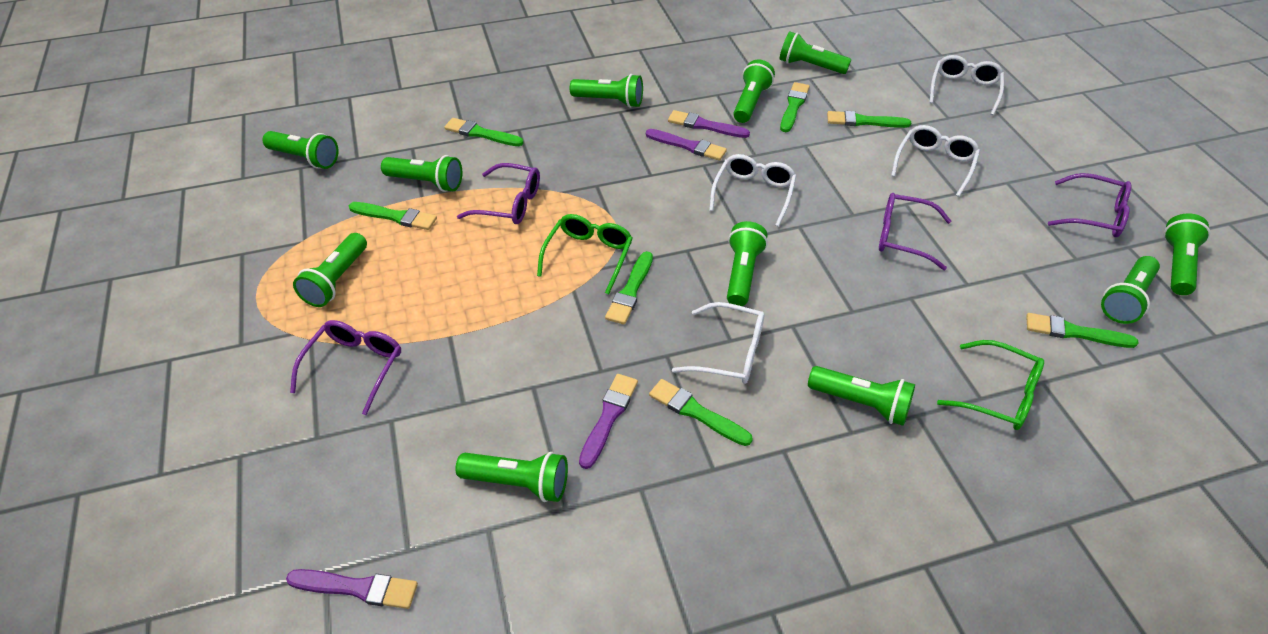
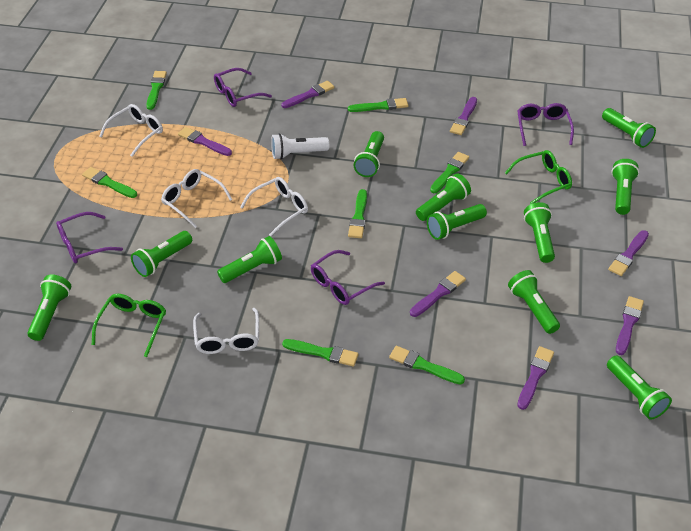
purple brush: 4 -> 7
white flashlight: 0 -> 1

